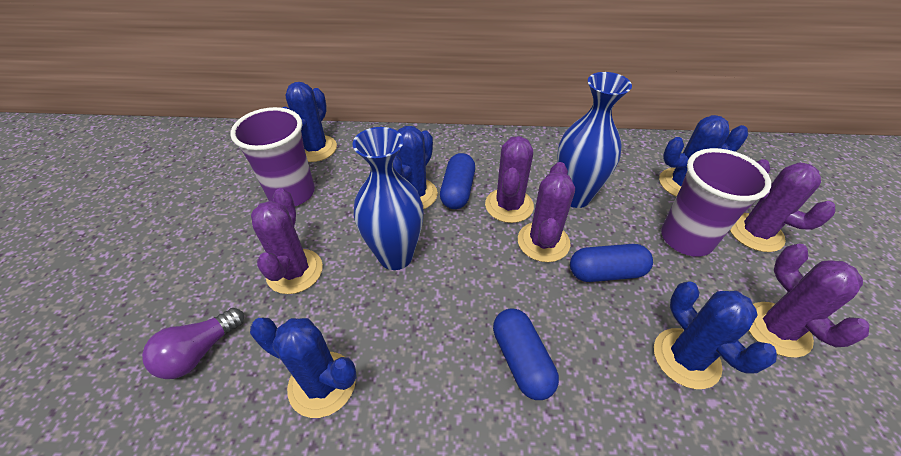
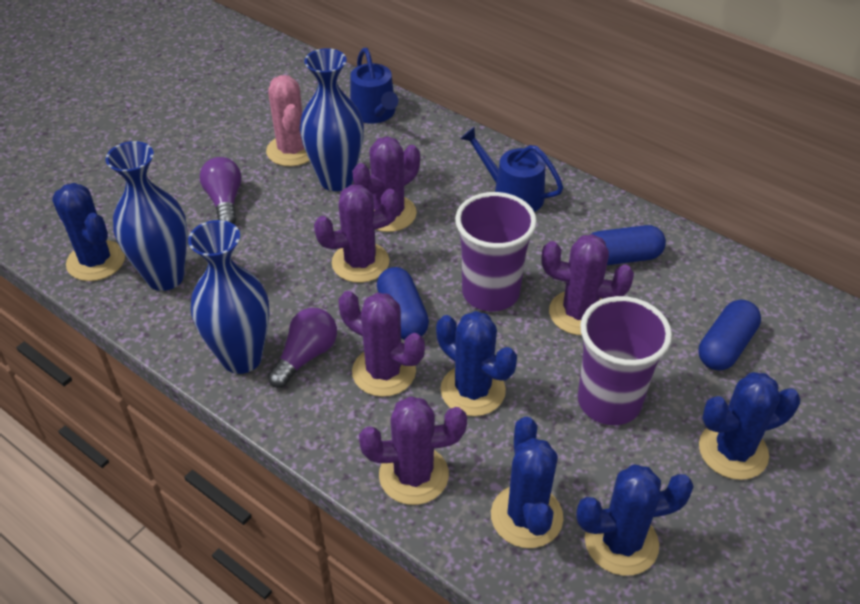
blue vase: 2 -> 3
blue watering can: 0 -> 2
pink cactus: 0 -> 1
purple light bulb: 1 -> 2

